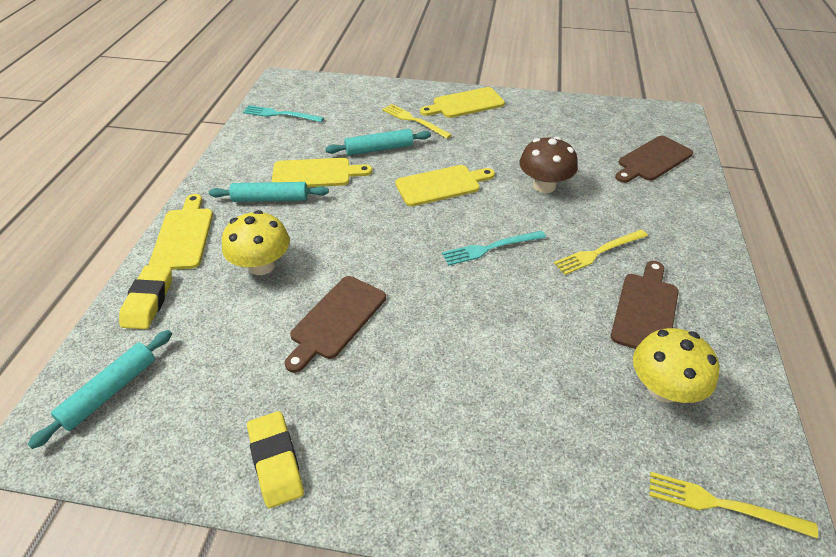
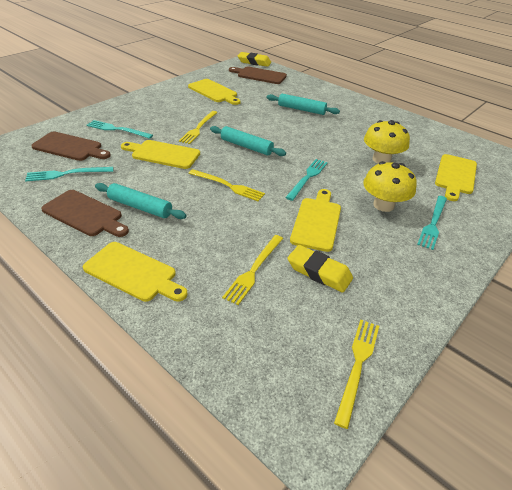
brown mushroom: 1 -> 0
turquoise fork: 2 -> 4
yellow cutting board: 4 -> 5
yellow fork: 3 -> 4

